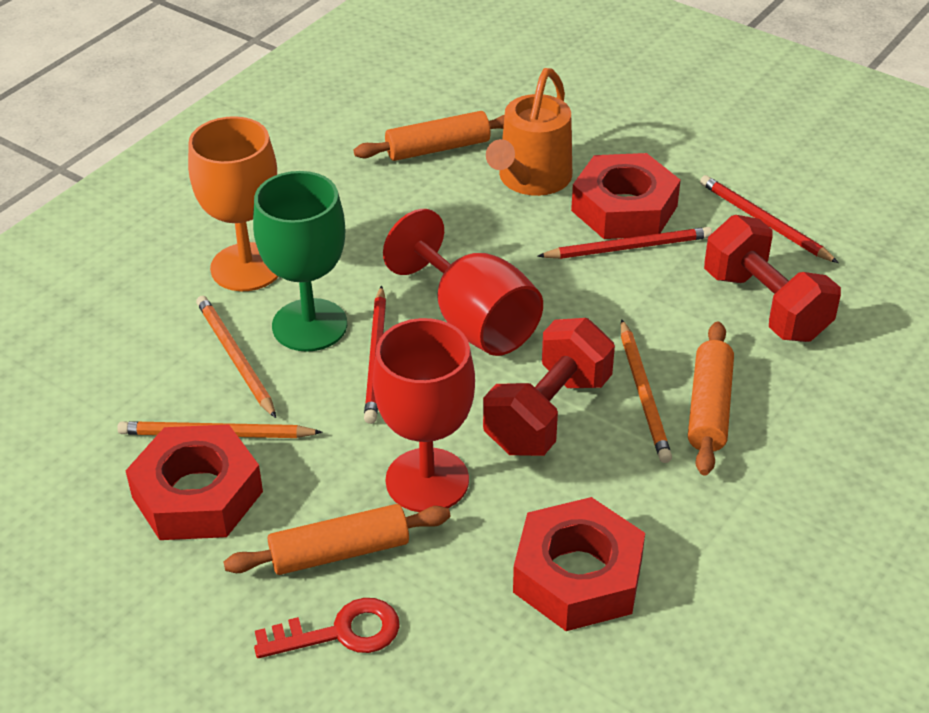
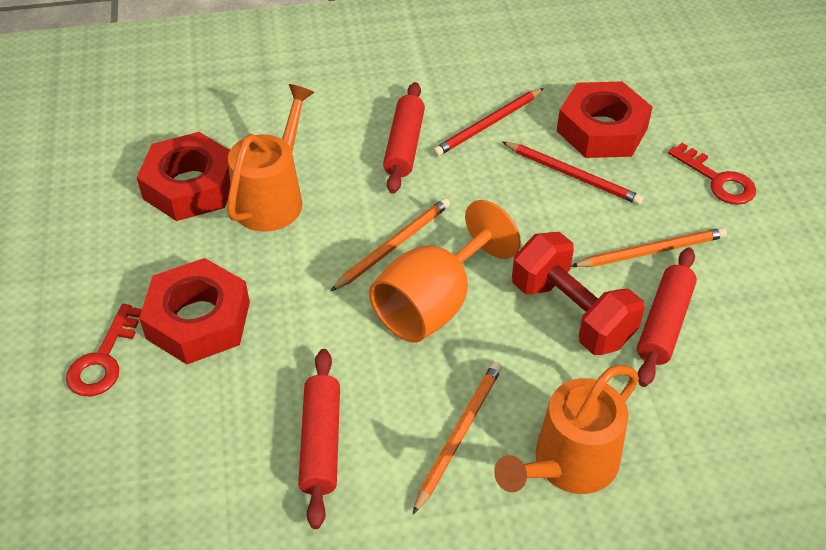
green goblet: 1 -> 0
orange rolling pin: 3 -> 0
orange watering can: 1 -> 2
red dumbbell: 2 -> 1
red goblet: 2 -> 0
red key: 1 -> 2
red pencil: 3 -> 2
red rolling pin: 0 -> 3

